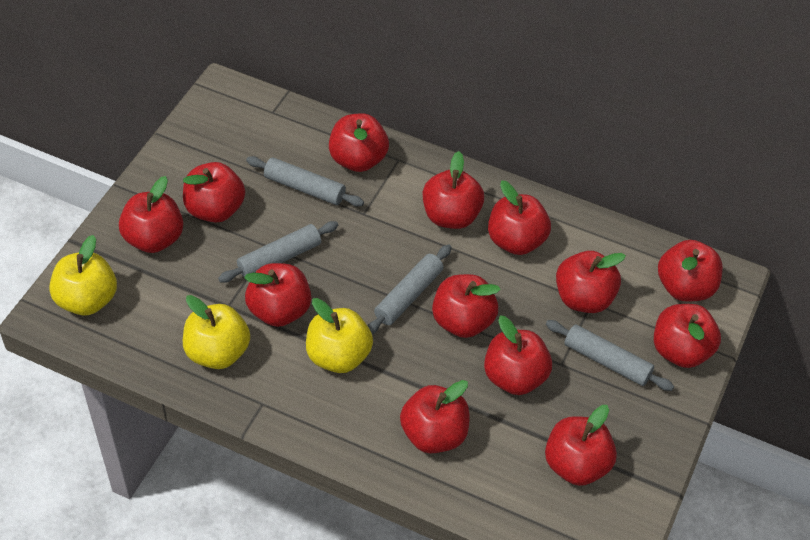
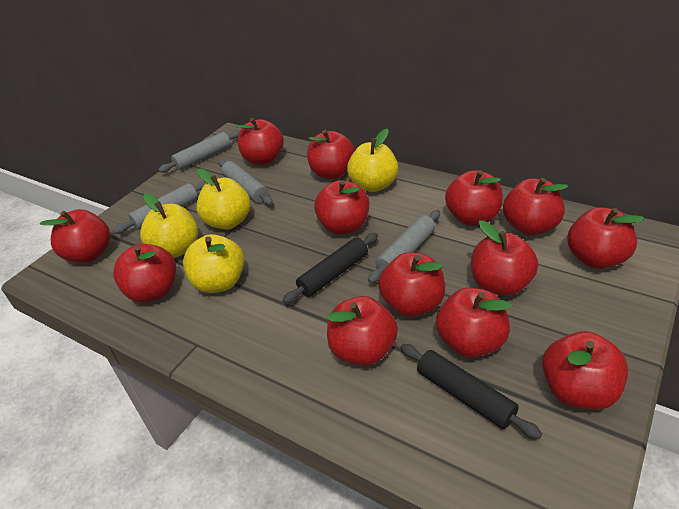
black rolling pin: 0 -> 2
yellow apple: 3 -> 4

